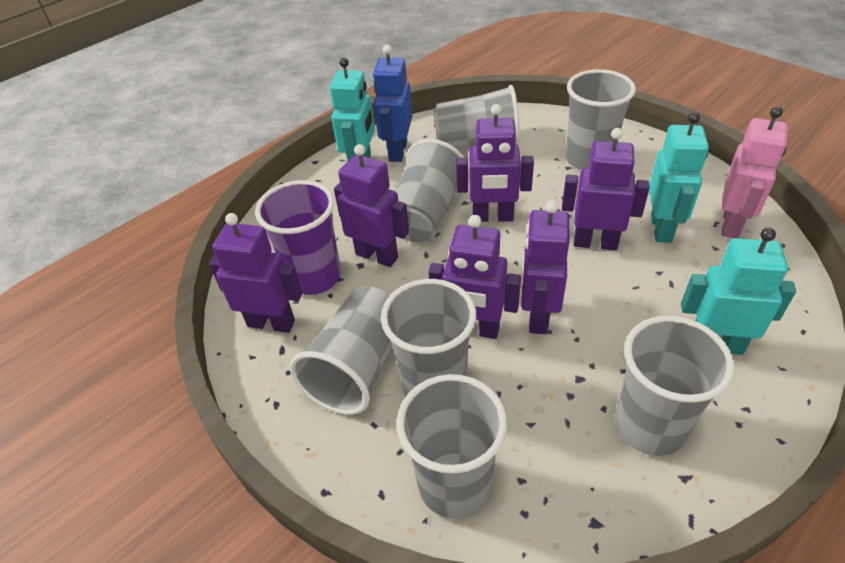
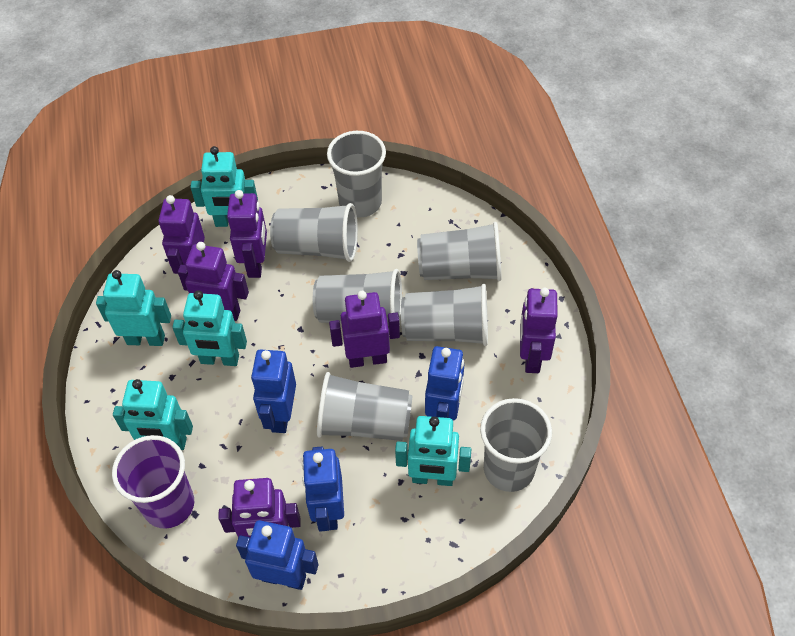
blue robot: 1 -> 4
pink robot: 1 -> 0
turquoise robot: 3 -> 5

